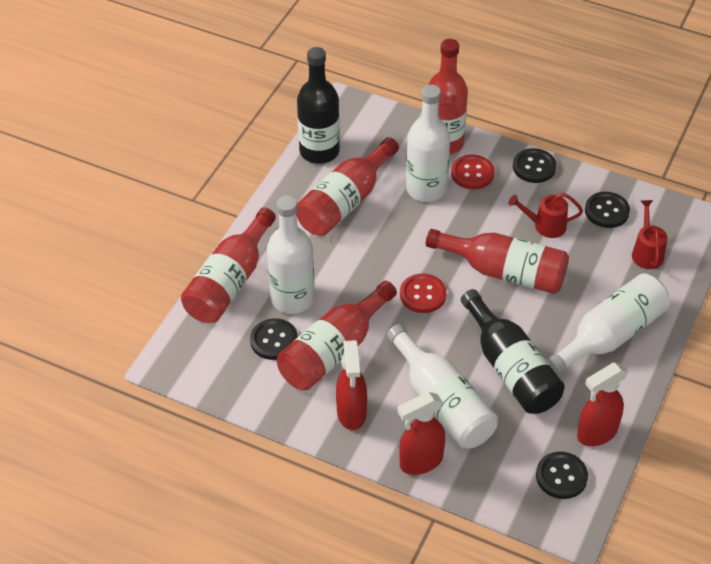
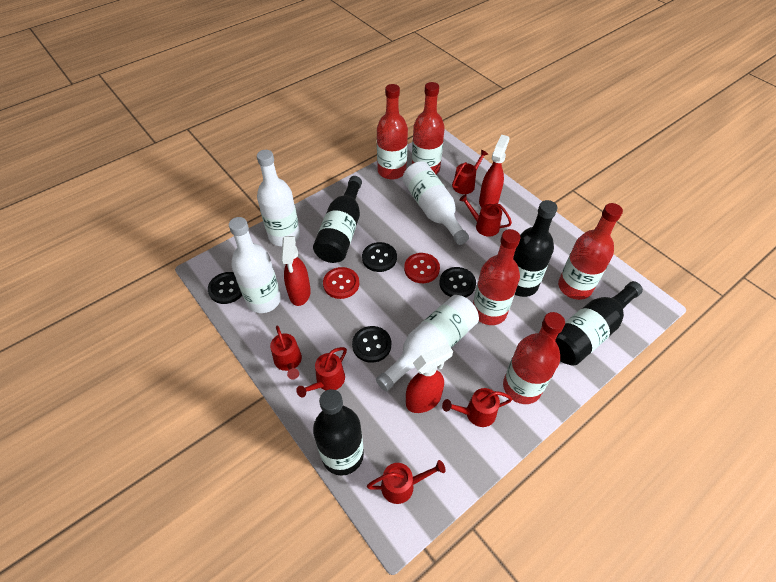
black bottle: 2 -> 4
red watering can: 2 -> 6

